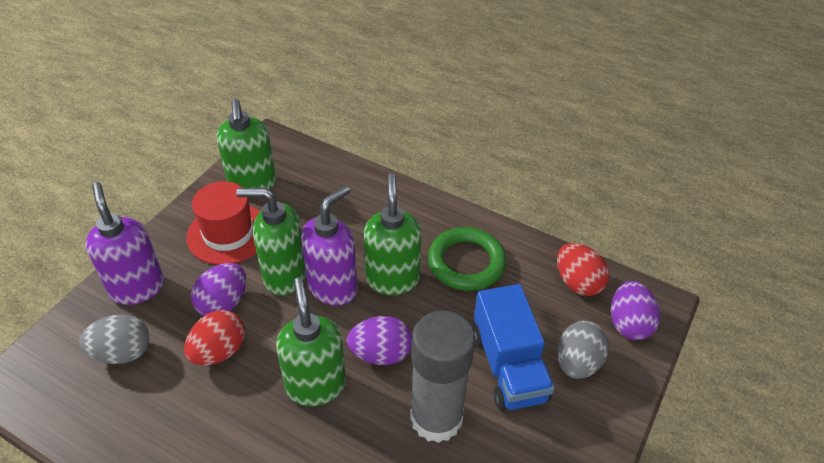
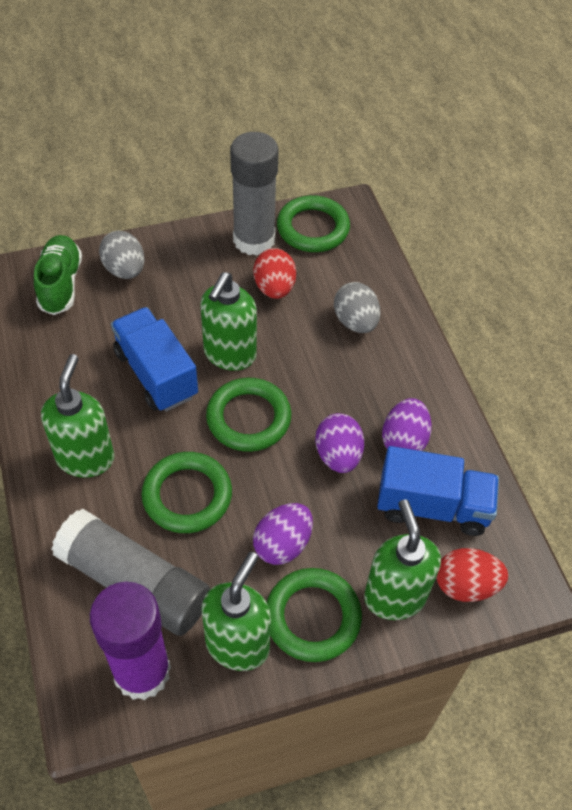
blue truck: 1 -> 2
green ring: 1 -> 4
green shoe: 0 -> 1
grey glue stick: 1 -> 2
purple glue stick: 0 -> 1
purple soap dispenser: 2 -> 0
red hat: 1 -> 0

